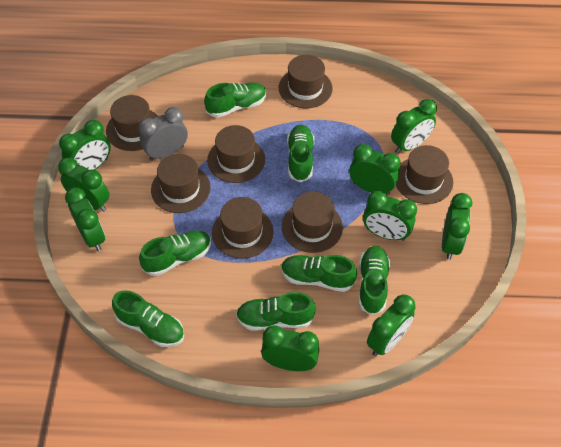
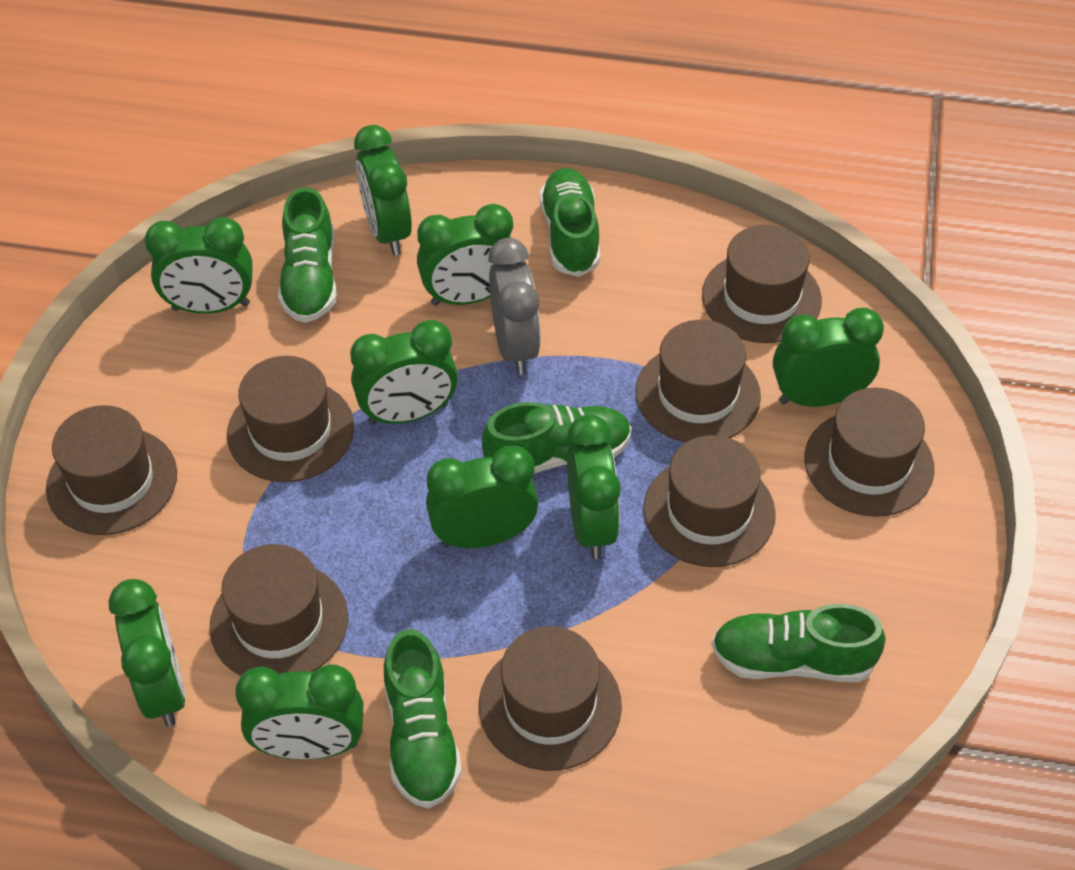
brown hat: 7 -> 8
green shoe: 7 -> 5

